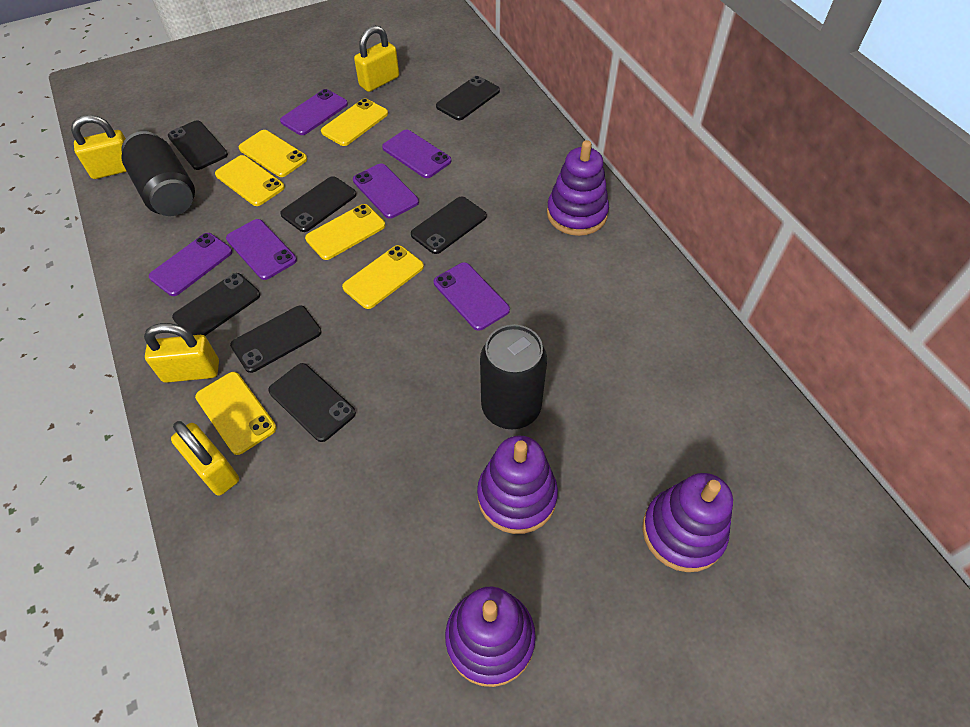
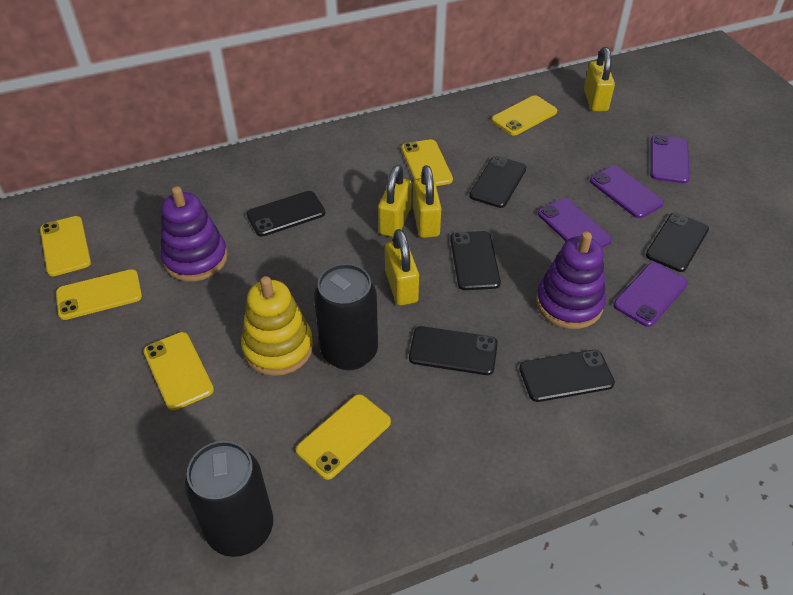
black phone: 7 -> 6
purple phone: 6 -> 4
purple stacking toy: 4 -> 2
yellow stacking toy: 0 -> 1

